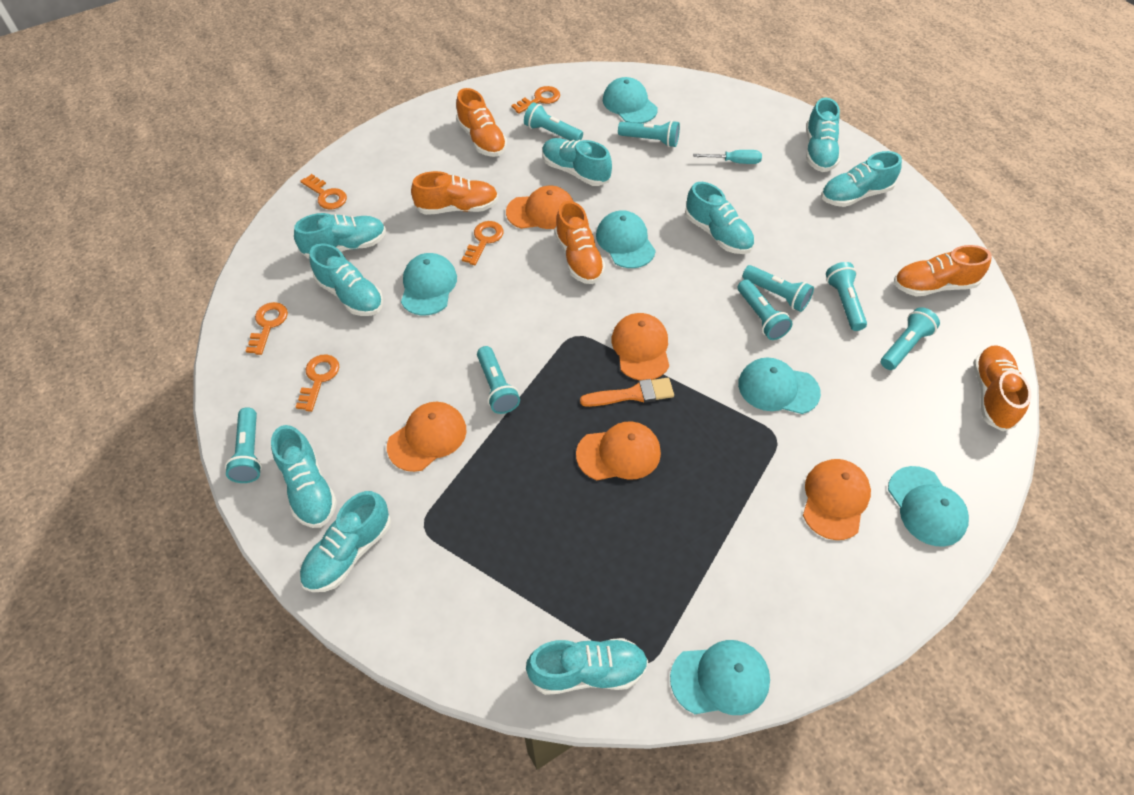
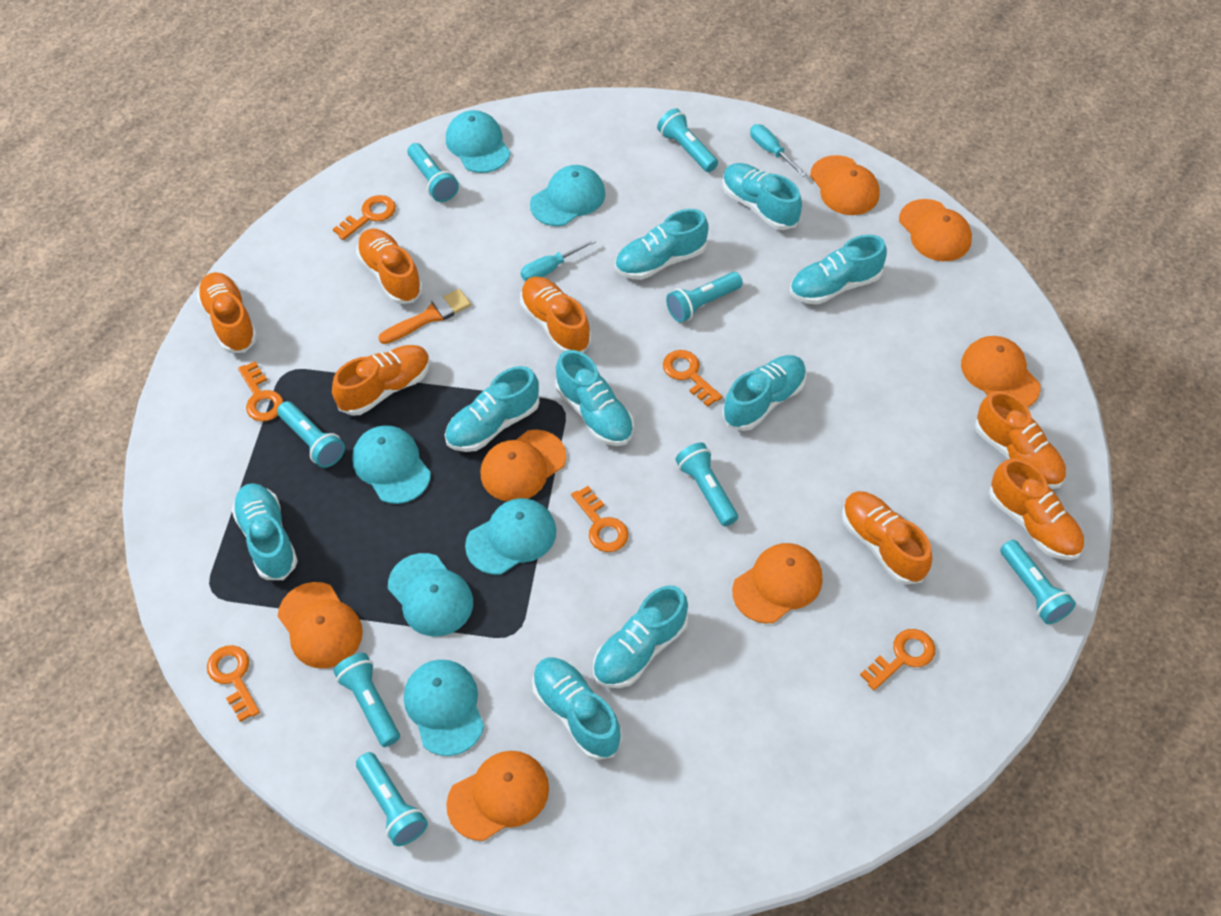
orange cap: 5 -> 7
orange key: 5 -> 6
orange shoe: 5 -> 7
turquoise screwdriver: 1 -> 2

